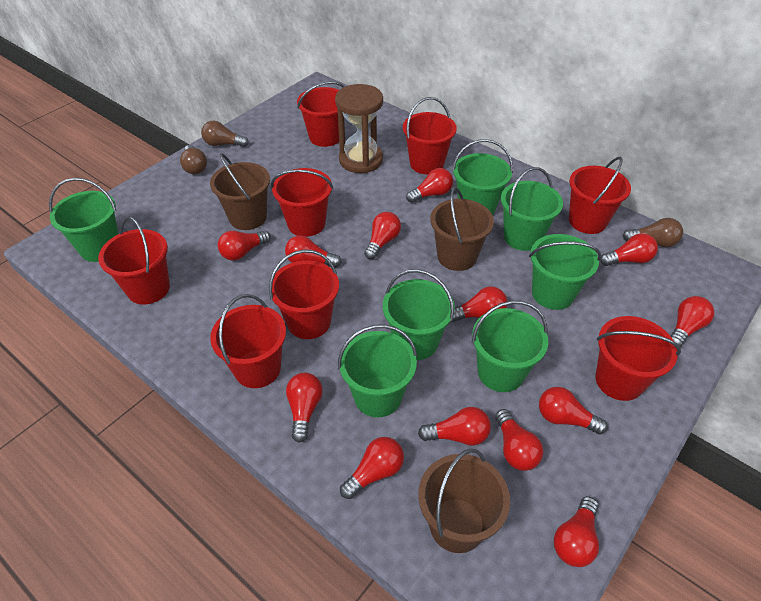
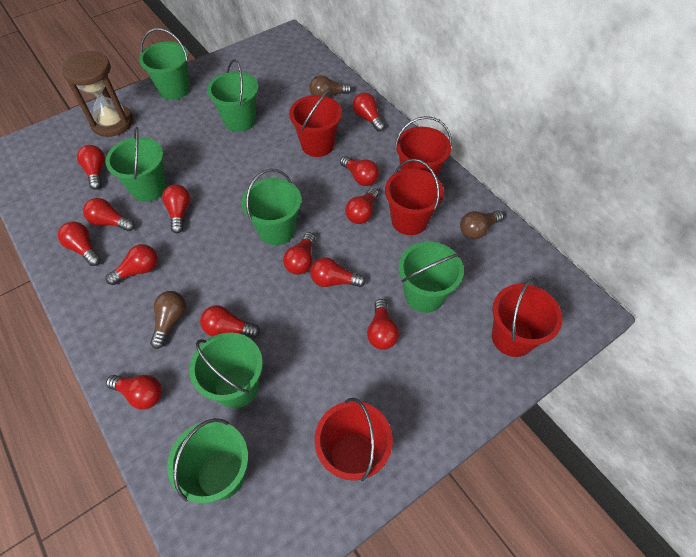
brown bucket: 3 -> 0
red bucket: 8 -> 5

